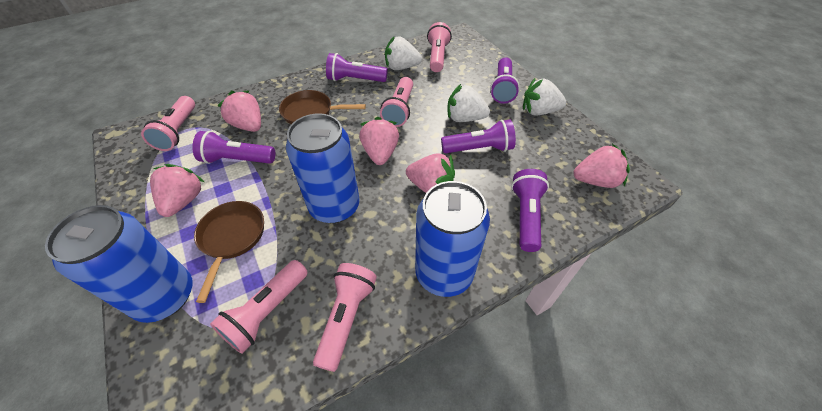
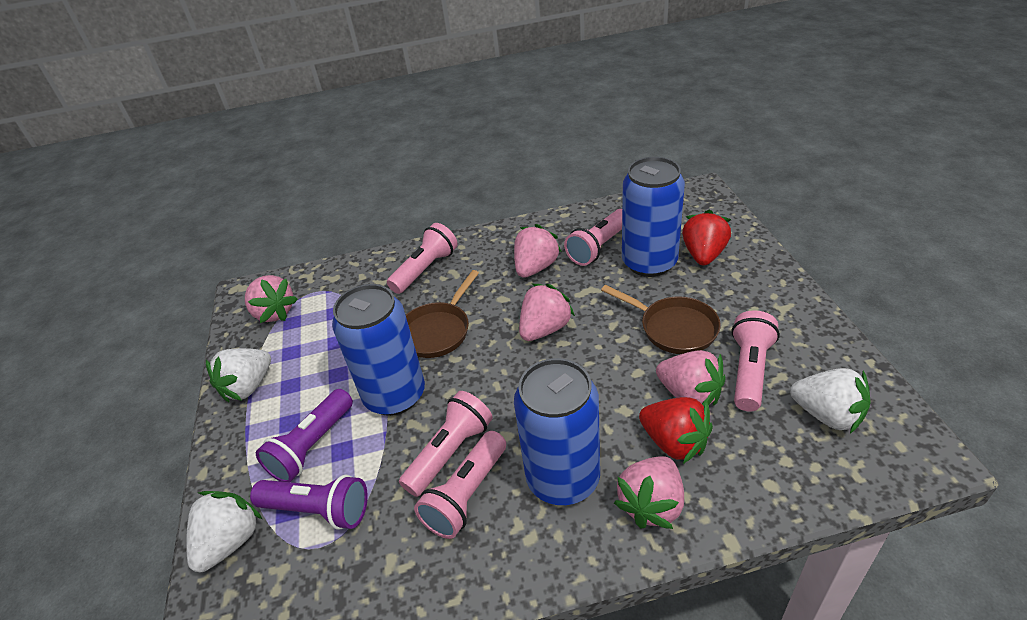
purple flashlight: 5 -> 2
red strawberry: 0 -> 2

